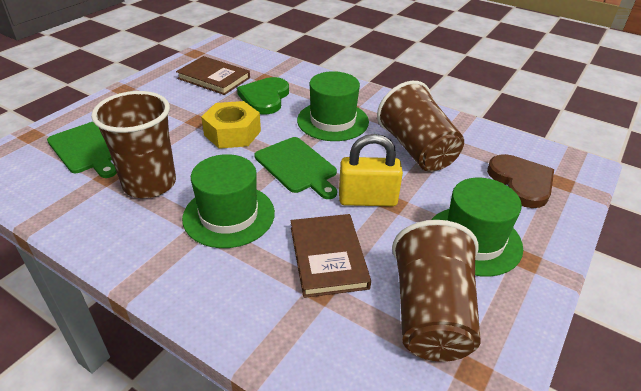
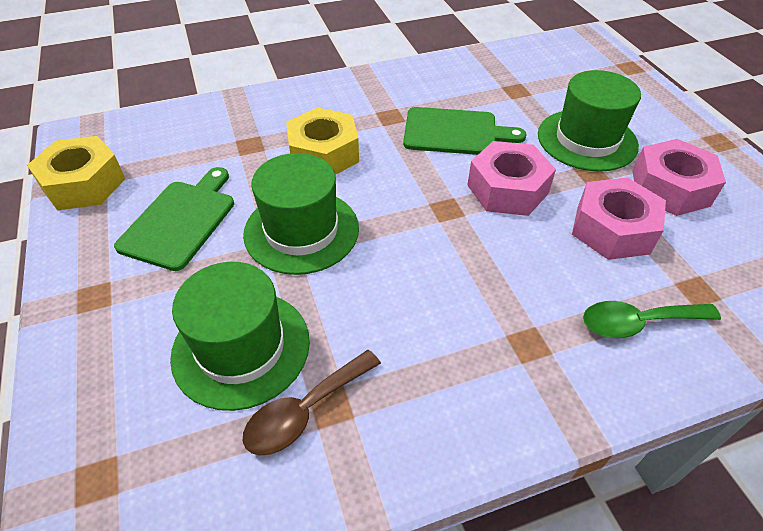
brown book: 2 -> 0
brown cup: 3 -> 0
brown heart: 1 -> 0
brown spoon: 0 -> 1
green heart: 1 -> 0
green spoon: 0 -> 1
pink nut: 0 -> 3
yellow nut: 1 -> 2
yellow padlock: 1 -> 0

